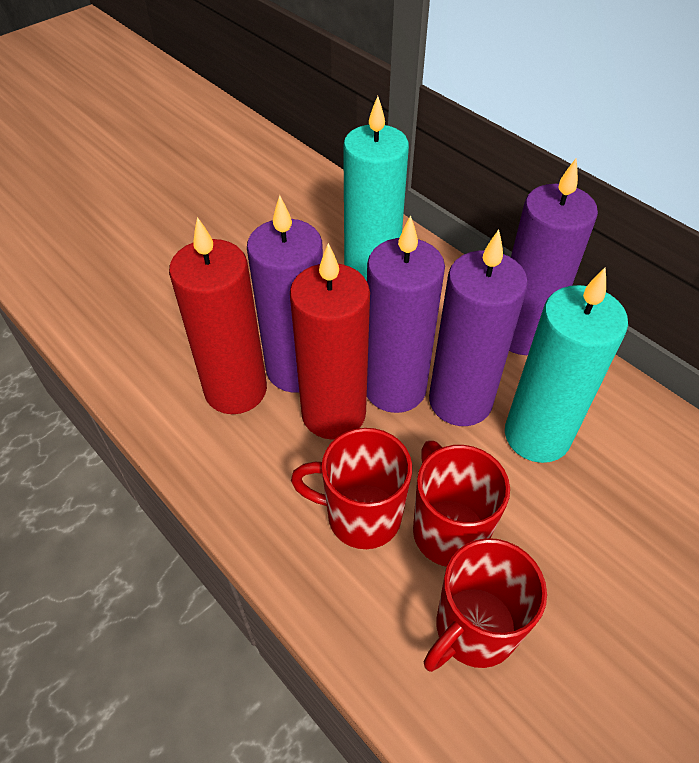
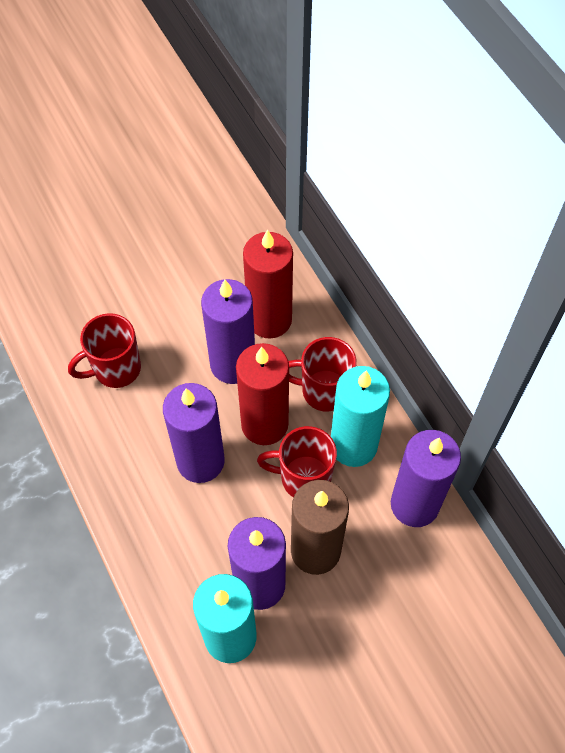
brown candle: 0 -> 1

